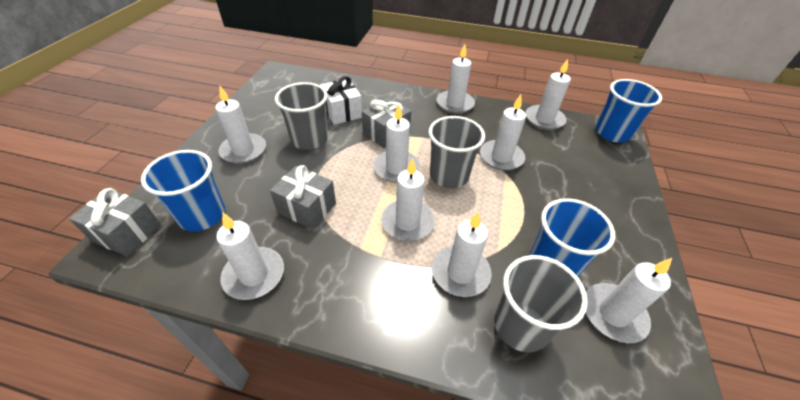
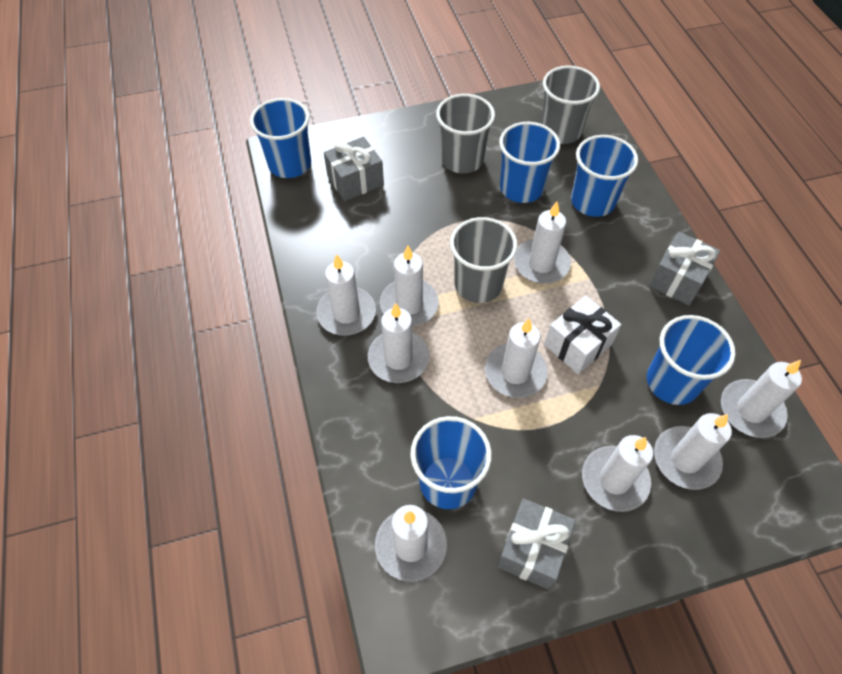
blue cup: 3 -> 5

